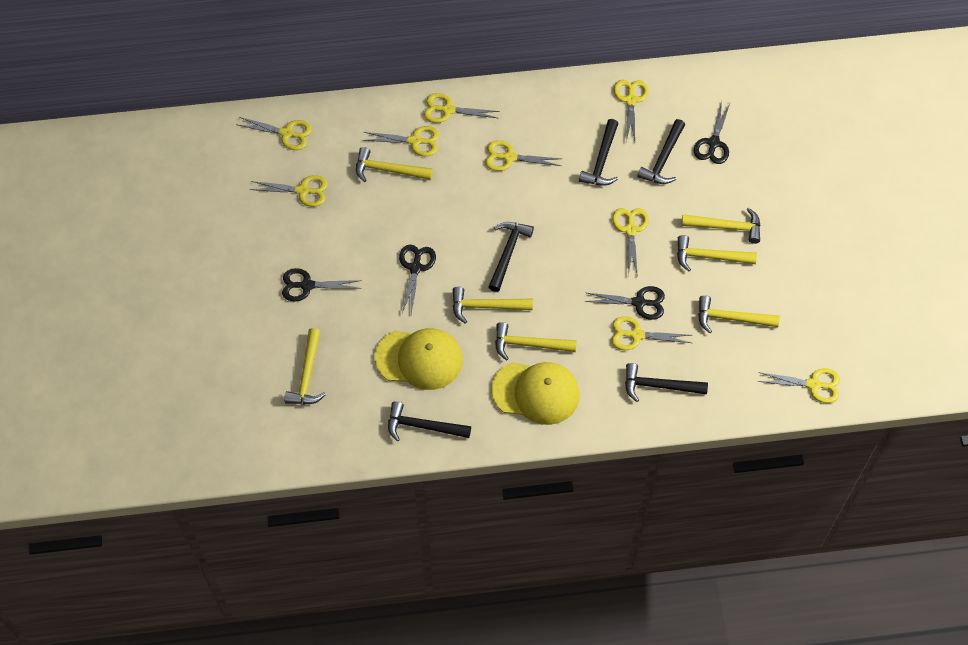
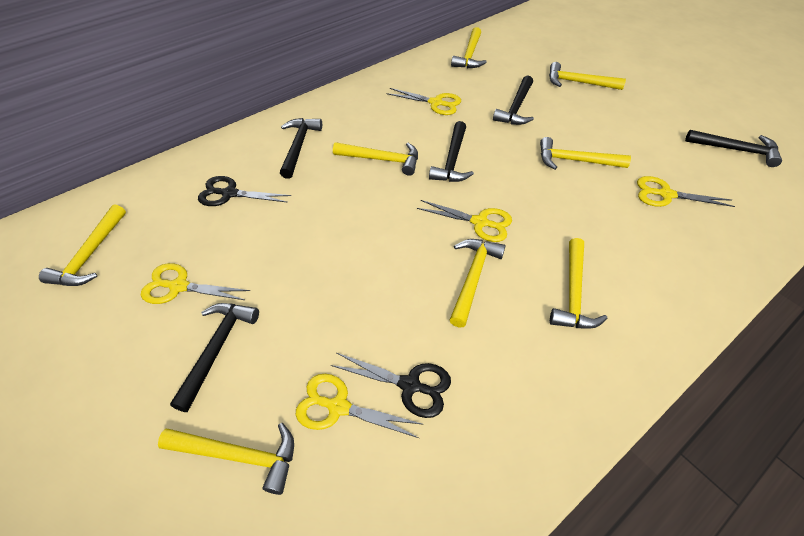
black scissors: 4 -> 2
yellow cap: 2 -> 0
yellow hammer: 7 -> 8
yellow scissors: 9 -> 5

